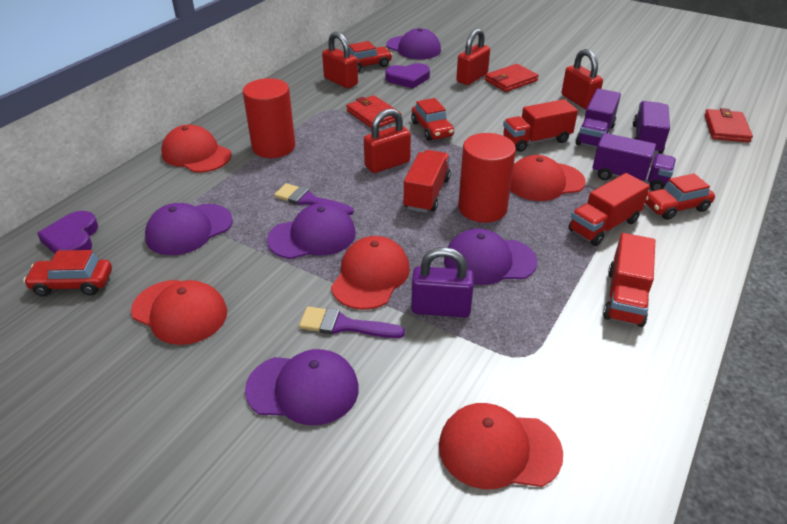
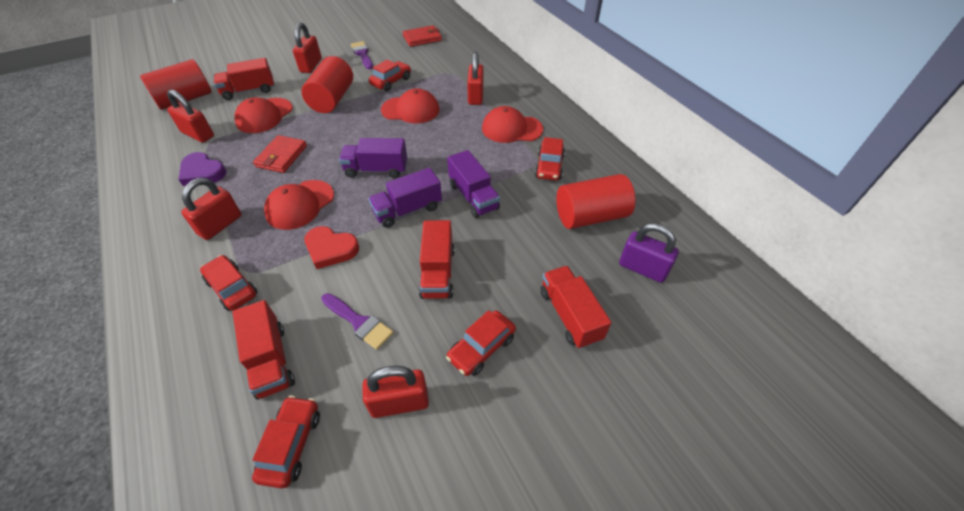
purple cap: 5 -> 0
purple heart: 2 -> 1
red cap: 5 -> 4
red car: 4 -> 5
red cylinder: 2 -> 3
red heart: 0 -> 1
red padlock: 4 -> 5
red wallet: 3 -> 2

